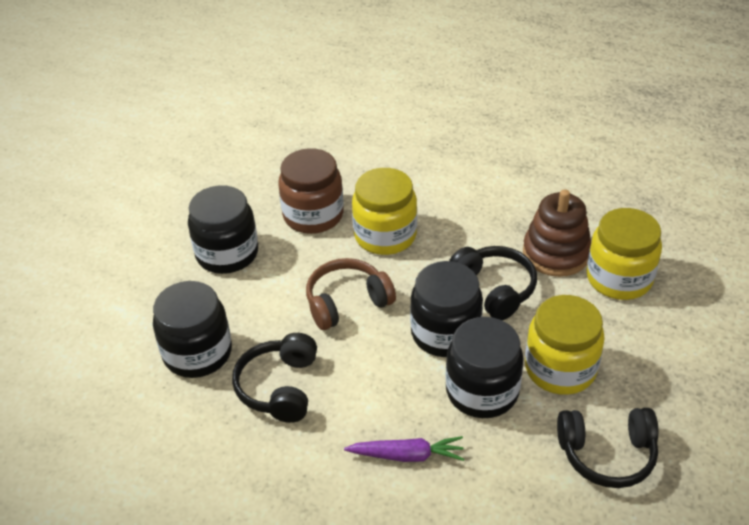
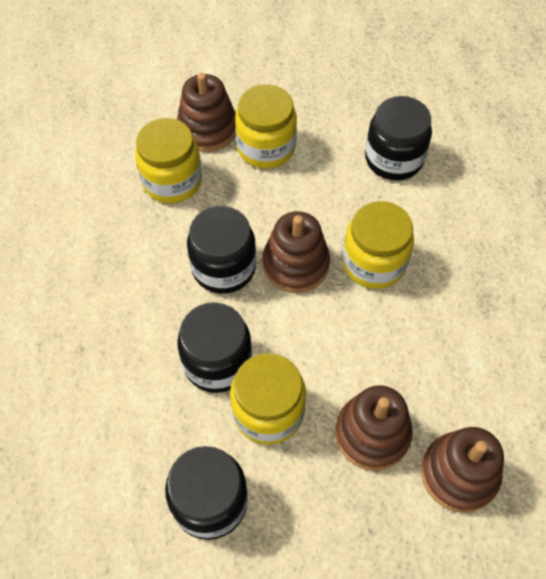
black headphones: 3 -> 0
brown headphones: 1 -> 0
brown jar: 1 -> 0
brown stacking toy: 1 -> 4
purple carrot: 1 -> 0
yellow jar: 3 -> 4

